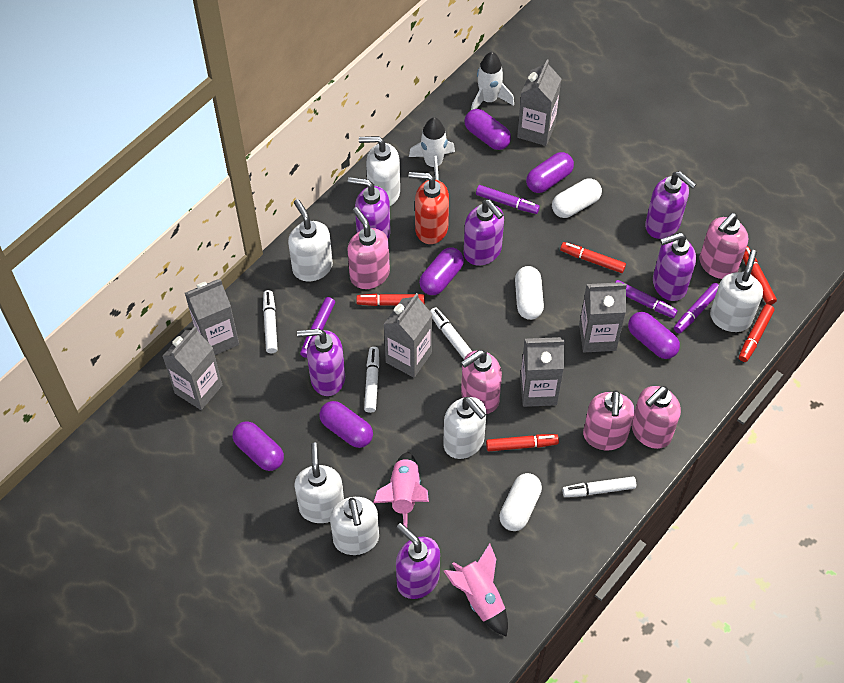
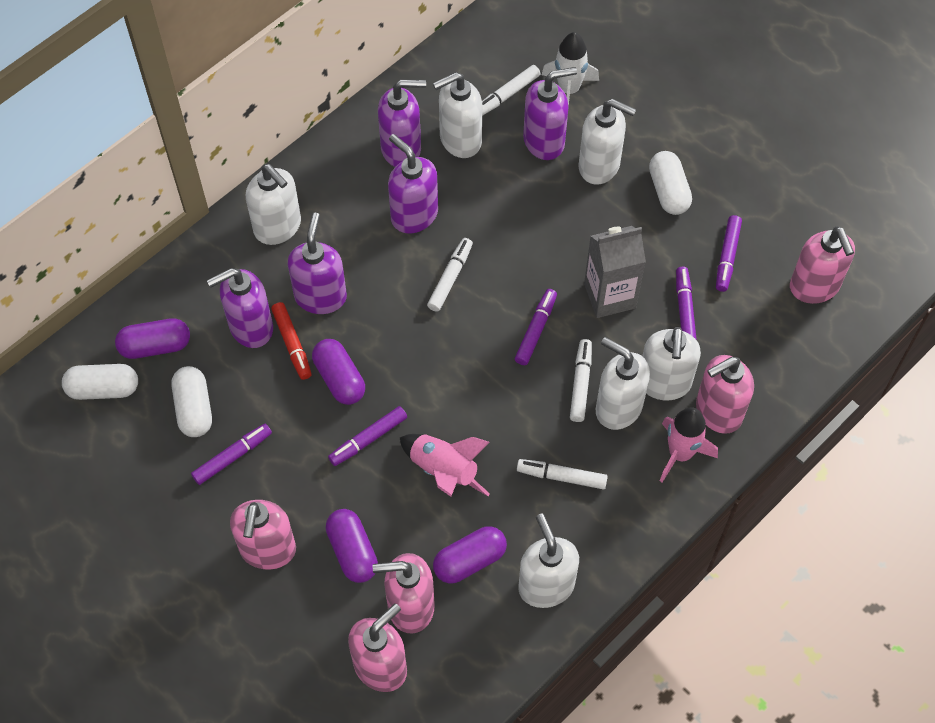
grey carton: 6 -> 1
purple capsule: 6 -> 4
purple marker: 4 -> 5
purple soap dispenser: 6 -> 5
red marker: 5 -> 1
red soap dispenser: 1 -> 0
white rocket: 2 -> 1

